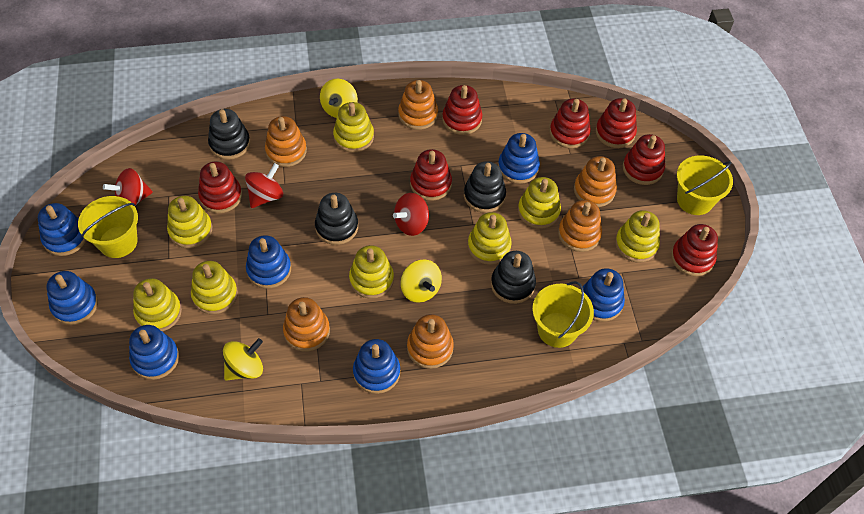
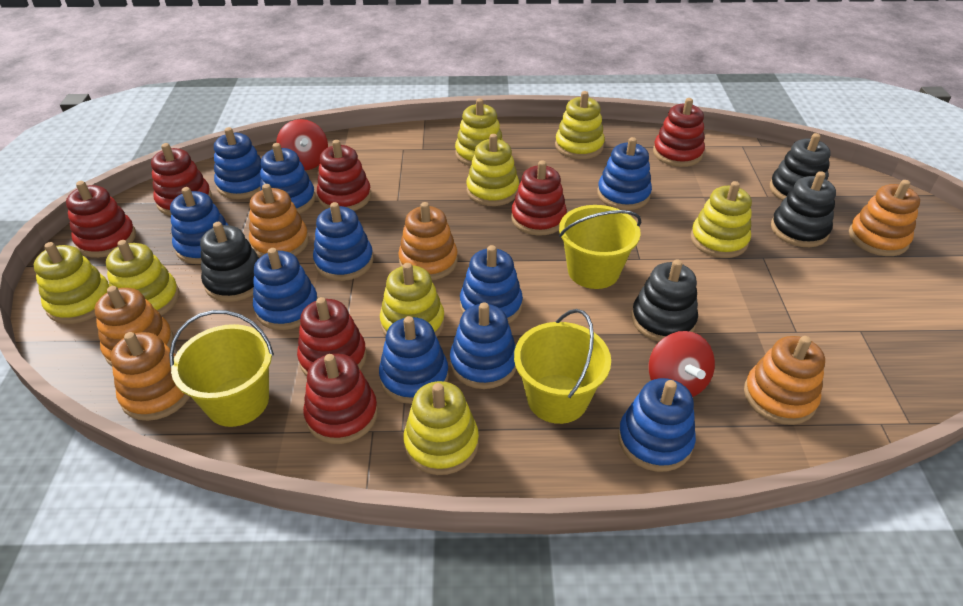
blue stacking toy: 7 -> 10
red spinning top: 3 -> 2
yellow spinning top: 3 -> 0

